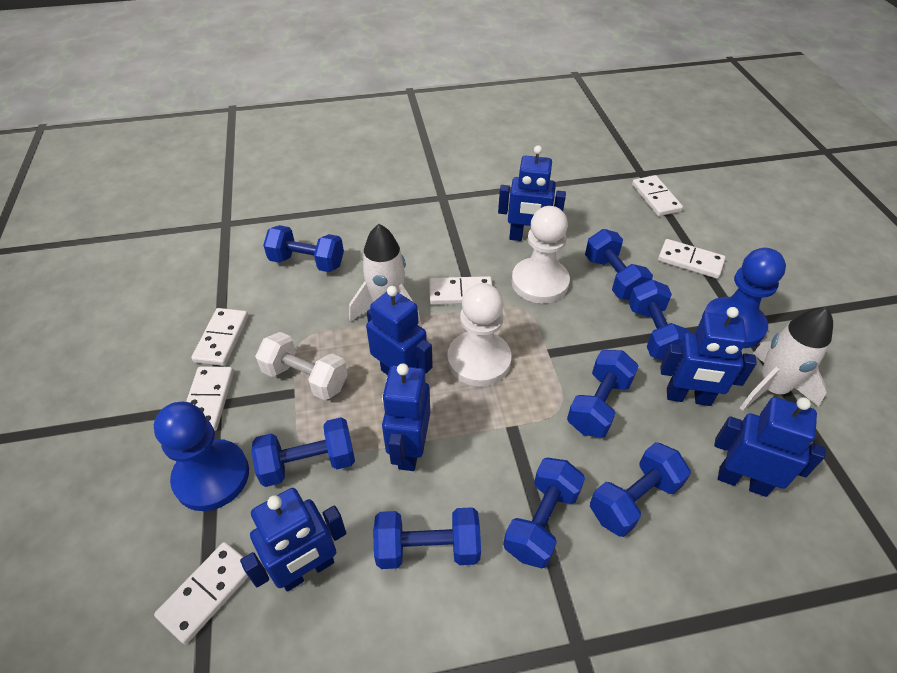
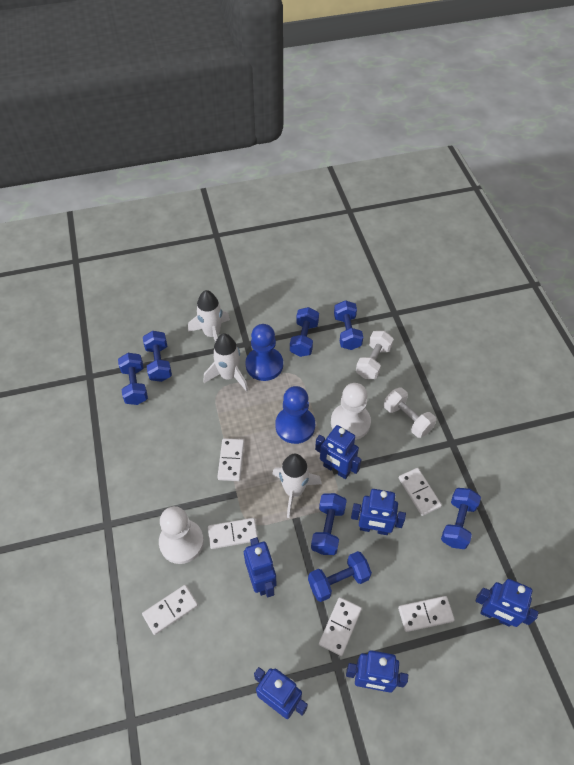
blue dumbbell: 8 -> 7
white dumbbell: 1 -> 2
white rocket: 2 -> 3

